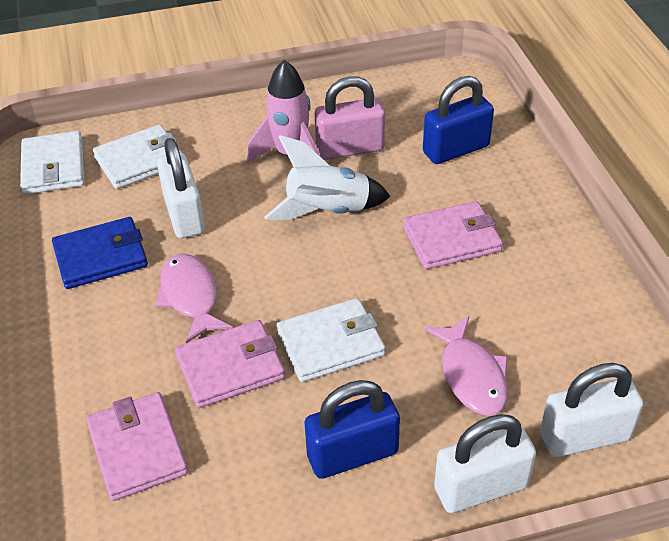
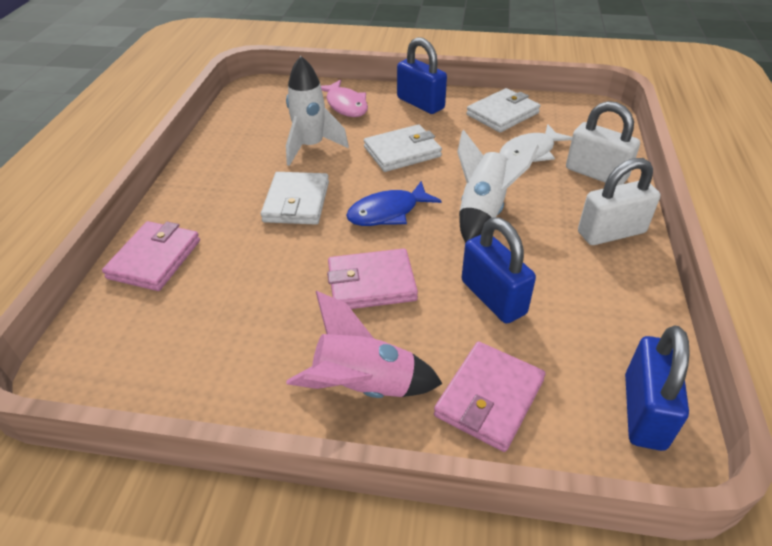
blue fish: 0 -> 1
blue padlock: 2 -> 3
blue wallet: 1 -> 0
pink fish: 2 -> 1
pink padlock: 1 -> 0
white fish: 0 -> 1
white padlock: 3 -> 2
white rocket: 1 -> 2

